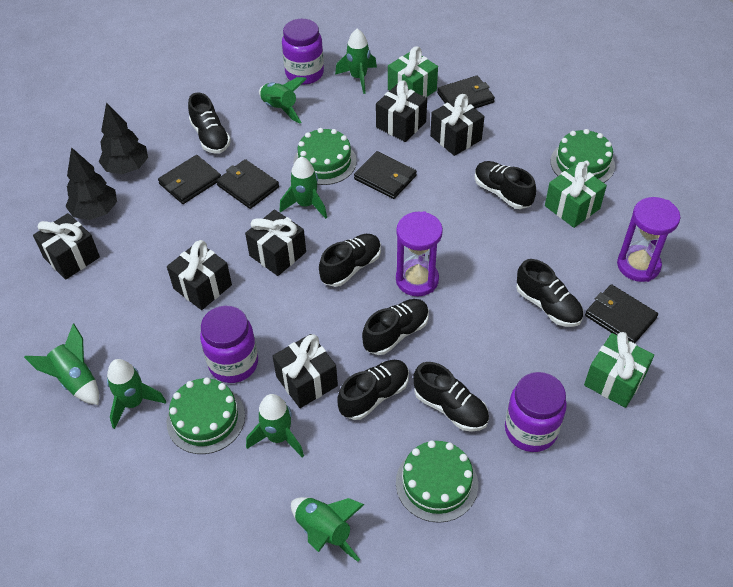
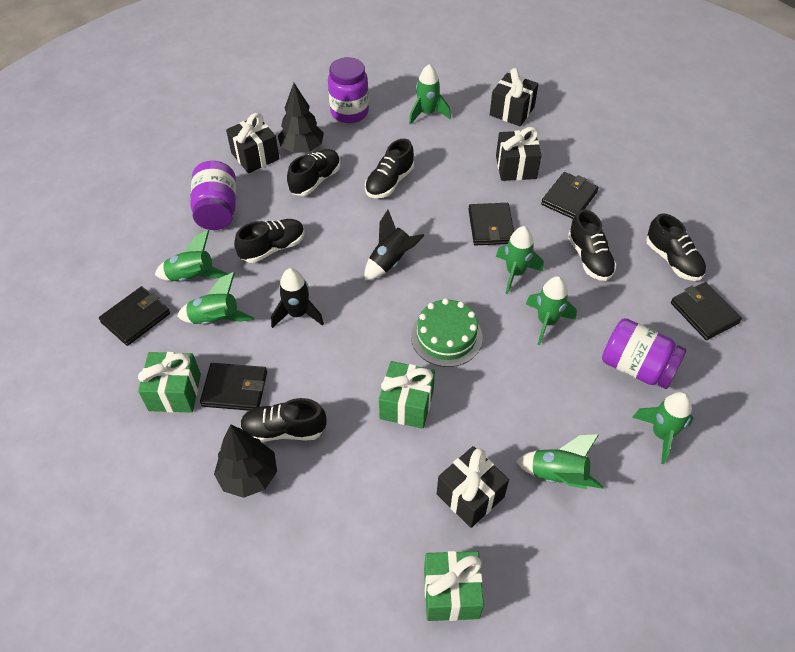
black gift: 6 -> 4
black rocket: 0 -> 2
black shoe: 7 -> 6
green cake: 4 -> 1
purple hourglass: 2 -> 0

